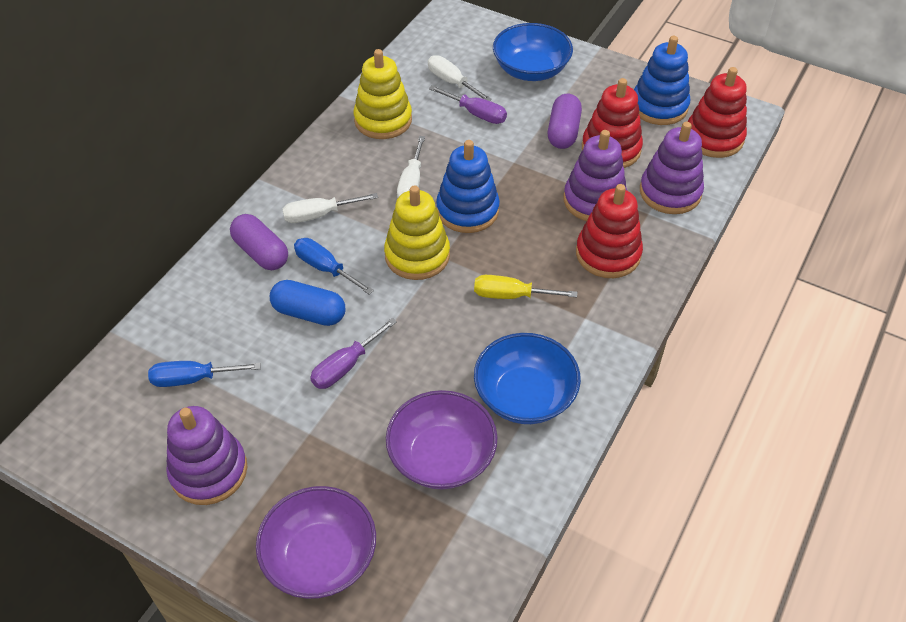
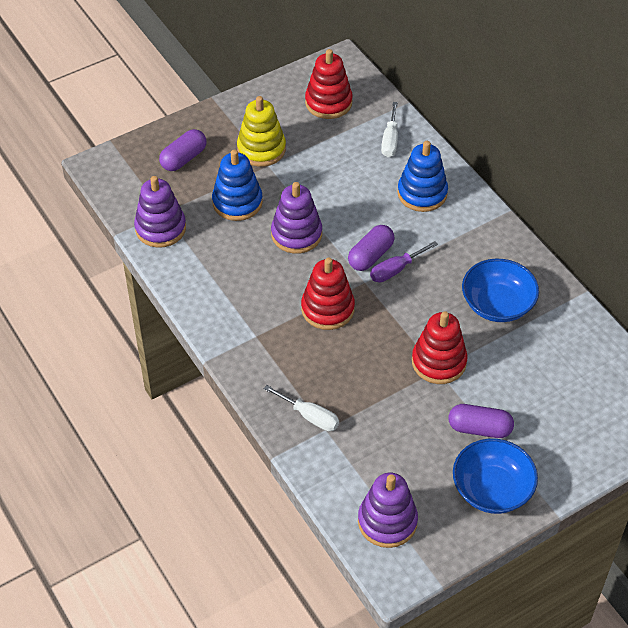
blue capsule: 1 -> 0
blue screwdriver: 2 -> 0
purple bowl: 2 -> 0
purple capsule: 2 -> 3
purple screwdriver: 2 -> 1
white screwdriver: 3 -> 2
yellow screwdriver: 1 -> 0
yellow stacking toy: 2 -> 1

